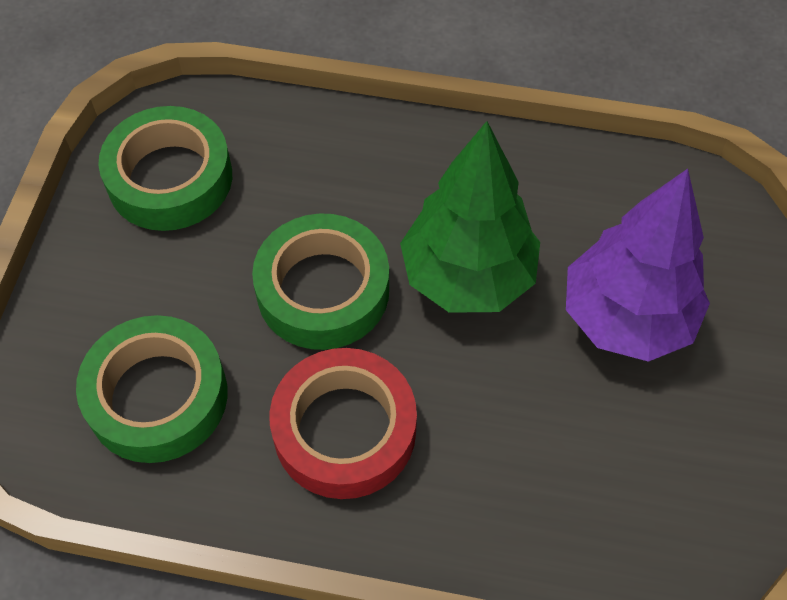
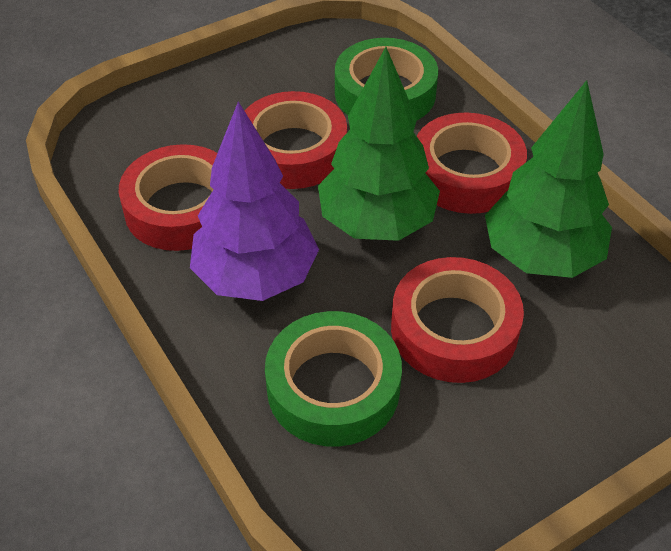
green tape: 3 -> 2
green tree: 1 -> 2
red tape: 1 -> 4

